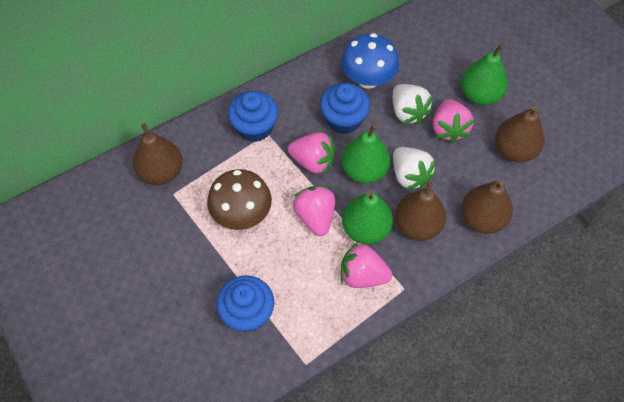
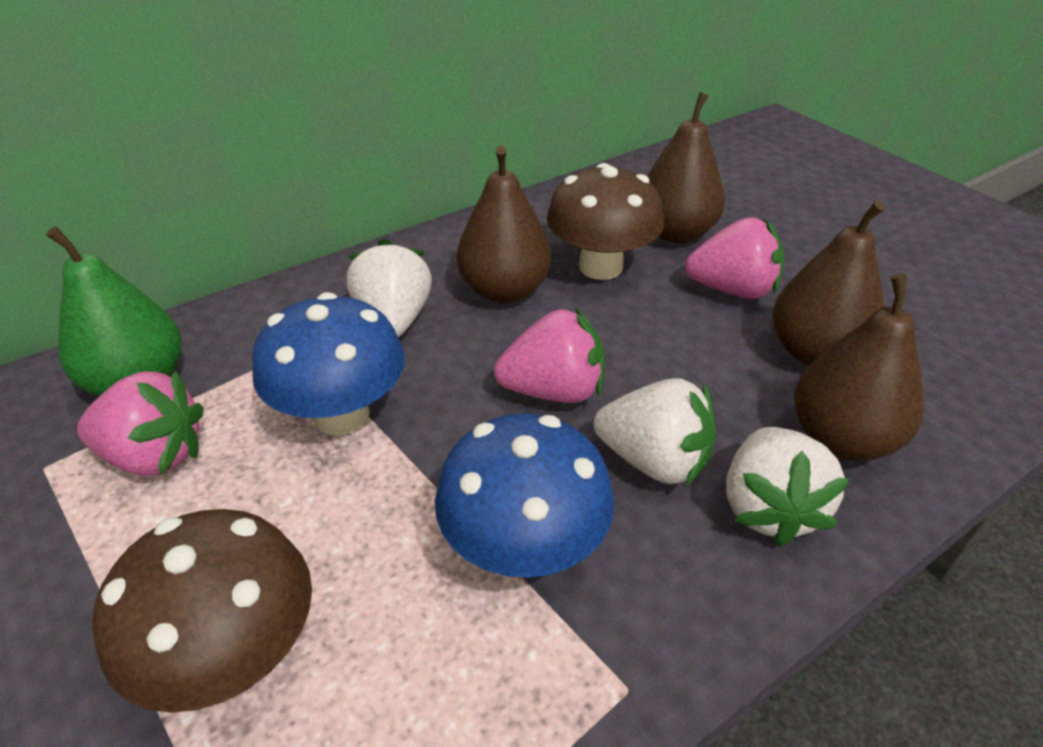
blue cupcake: 3 -> 0
blue mushroom: 1 -> 2
brown mushroom: 1 -> 2
green pear: 3 -> 1
pink strawberry: 4 -> 3
white strawberry: 2 -> 3

